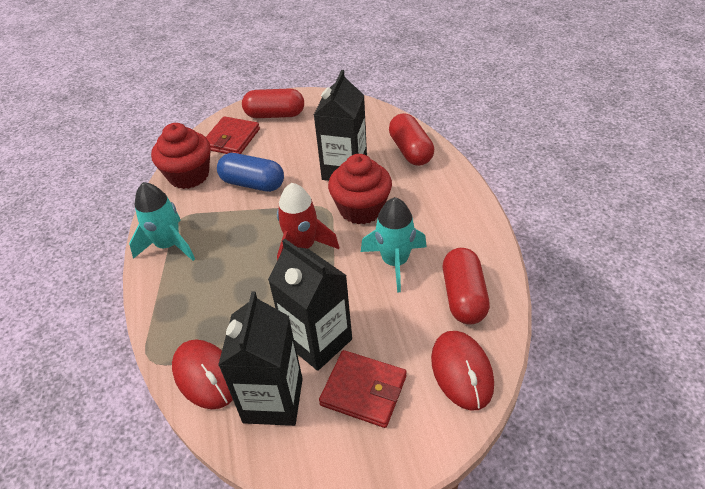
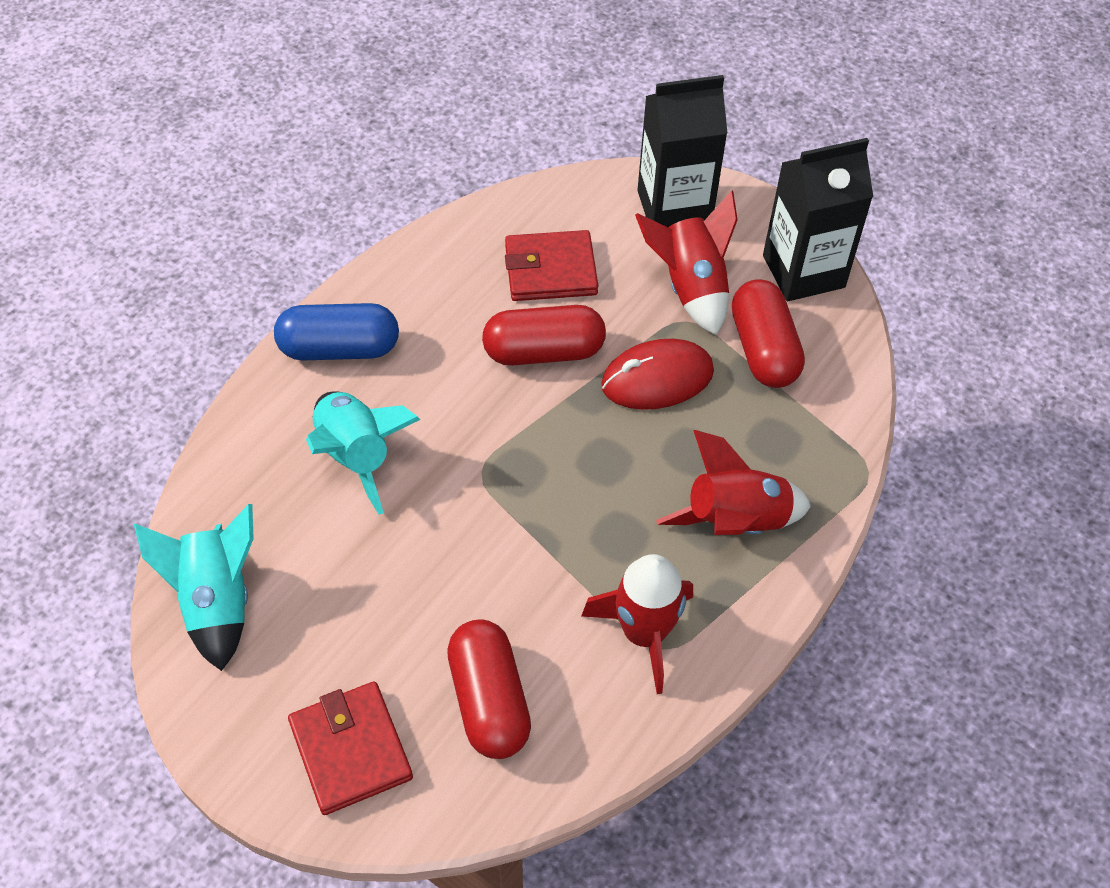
black carton: 3 -> 2
red cupcake: 2 -> 0
red mouse: 2 -> 1
red rocket: 1 -> 3

